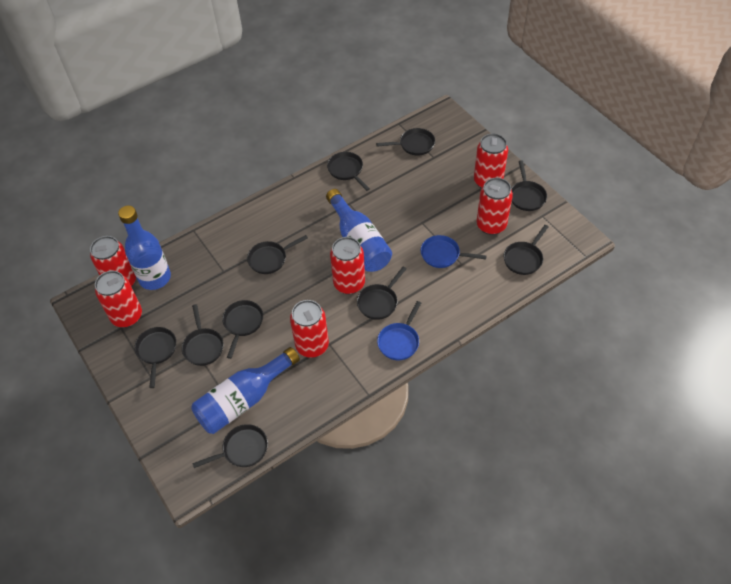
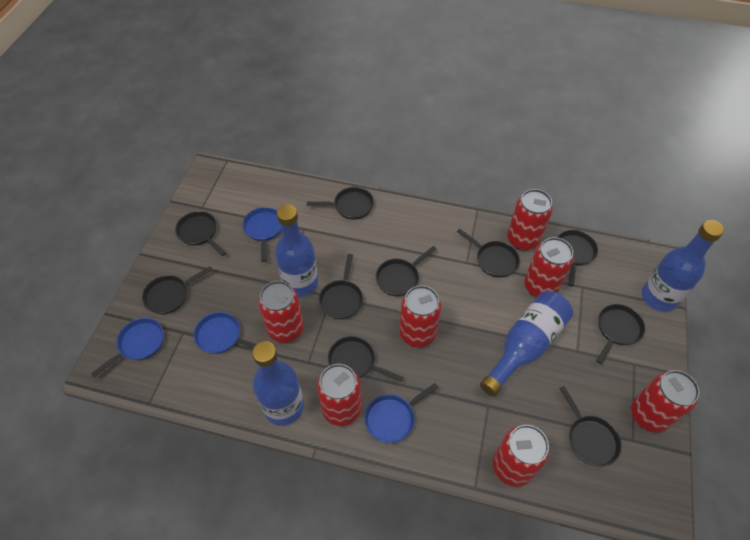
blue bottle: 3 -> 4
blue pan: 2 -> 4
red can: 6 -> 7

